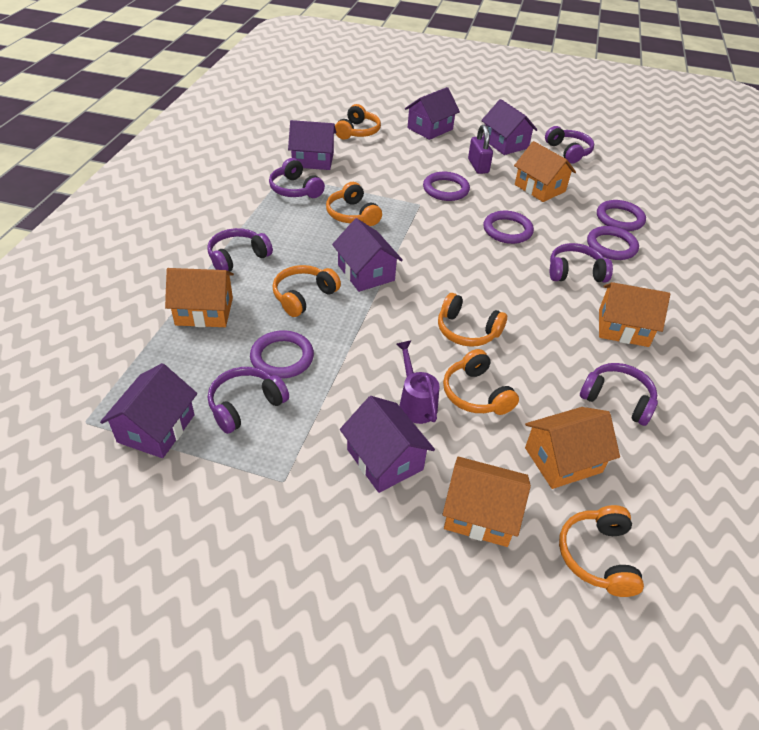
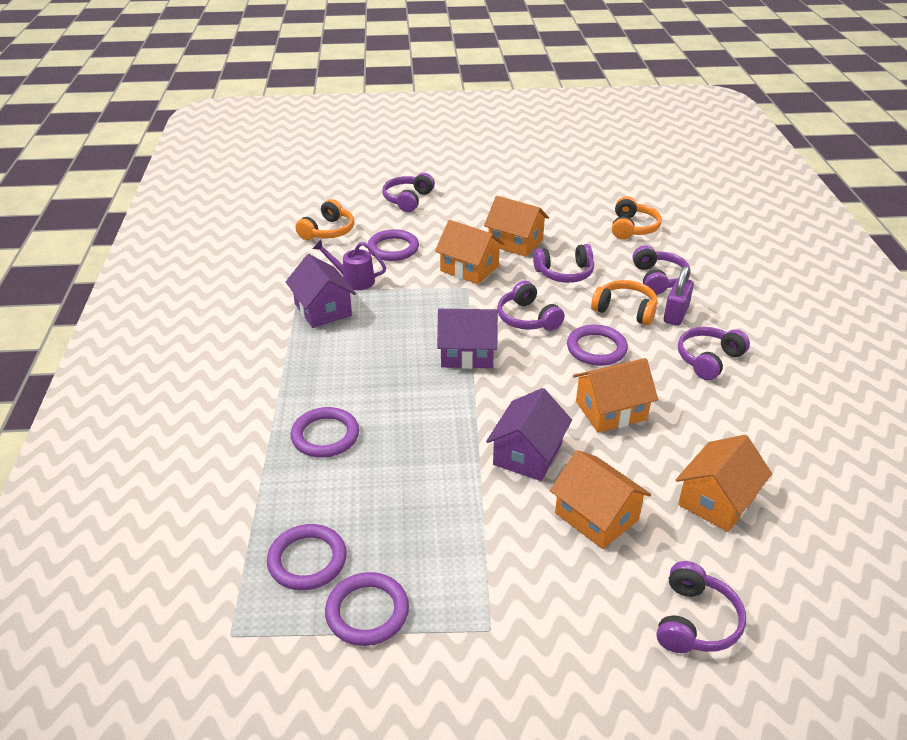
orange headphones: 6 -> 3
purple house: 6 -> 3

